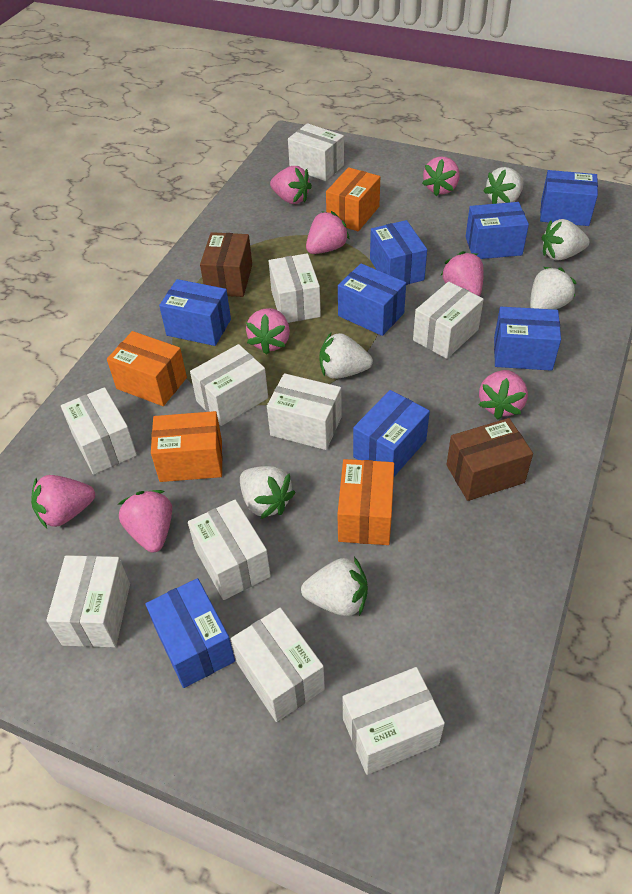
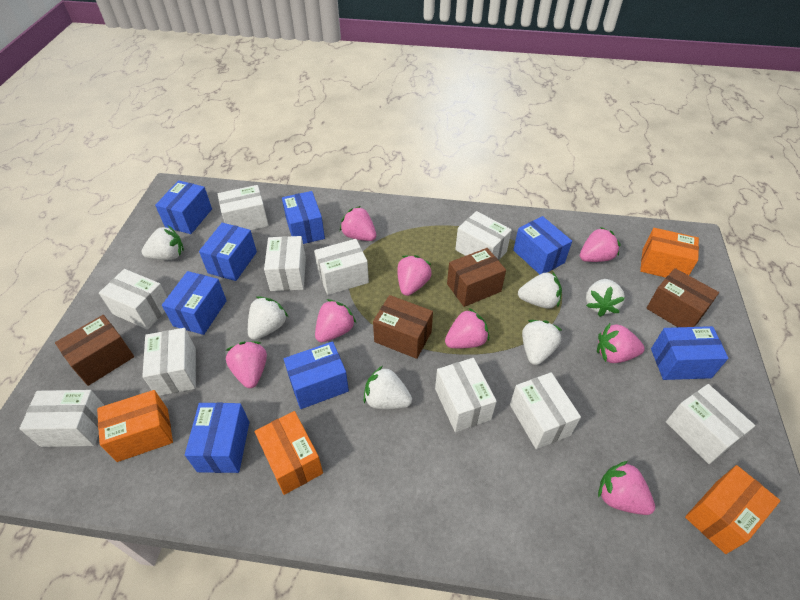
brown box: 2 -> 4

